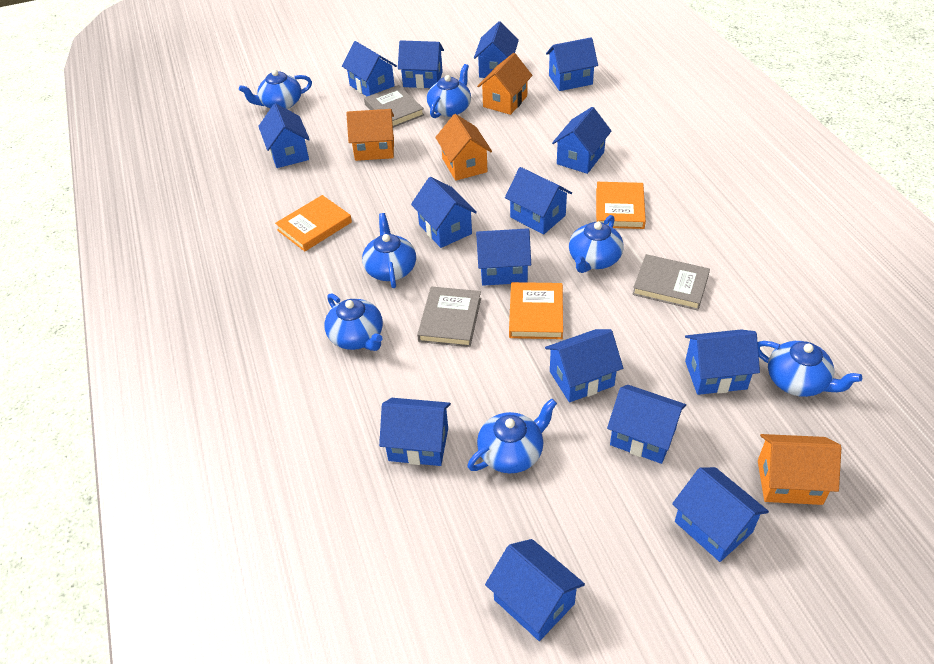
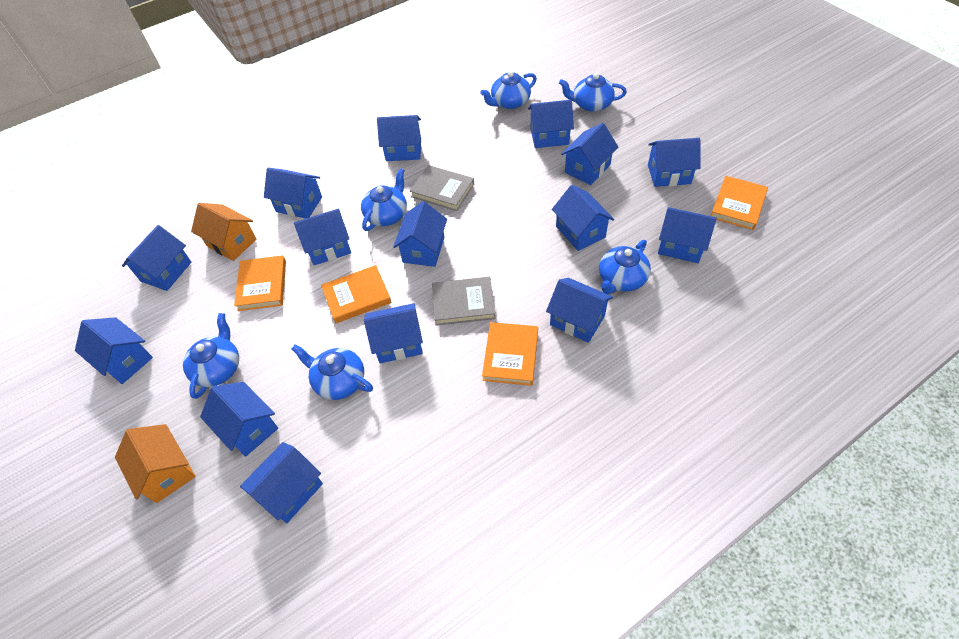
blue teapot: 7 -> 6
grey book: 3 -> 2
orange book: 3 -> 4
orange house: 4 -> 2

